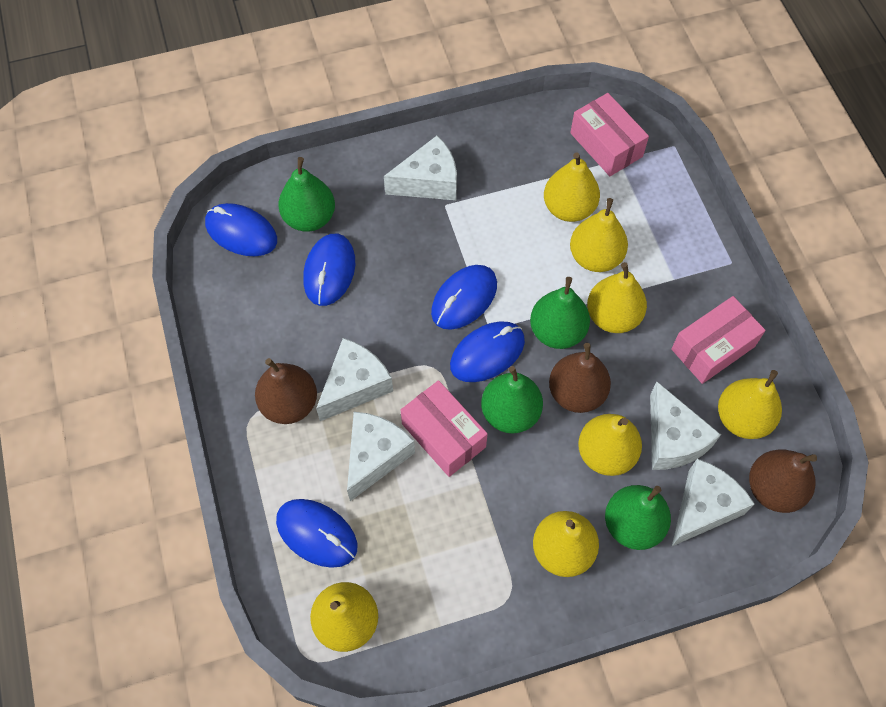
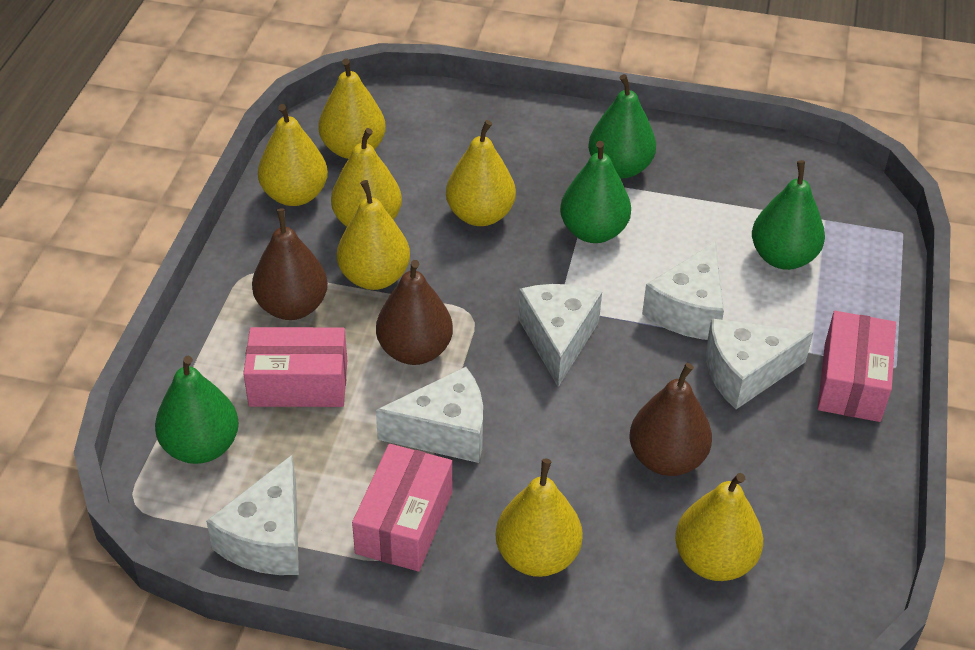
blue mouse: 5 -> 0

